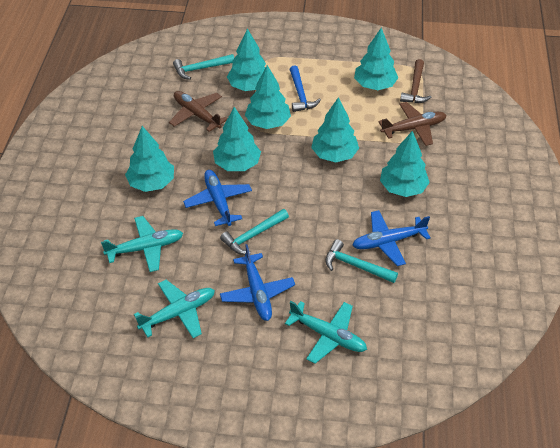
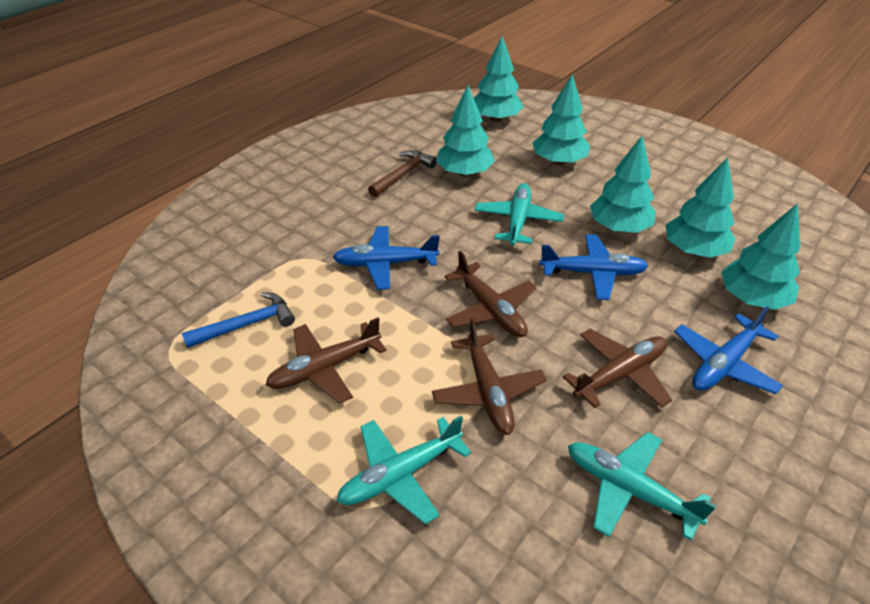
brown plane: 2 -> 4
turquoise hammer: 3 -> 0
turquoise tree: 7 -> 6

